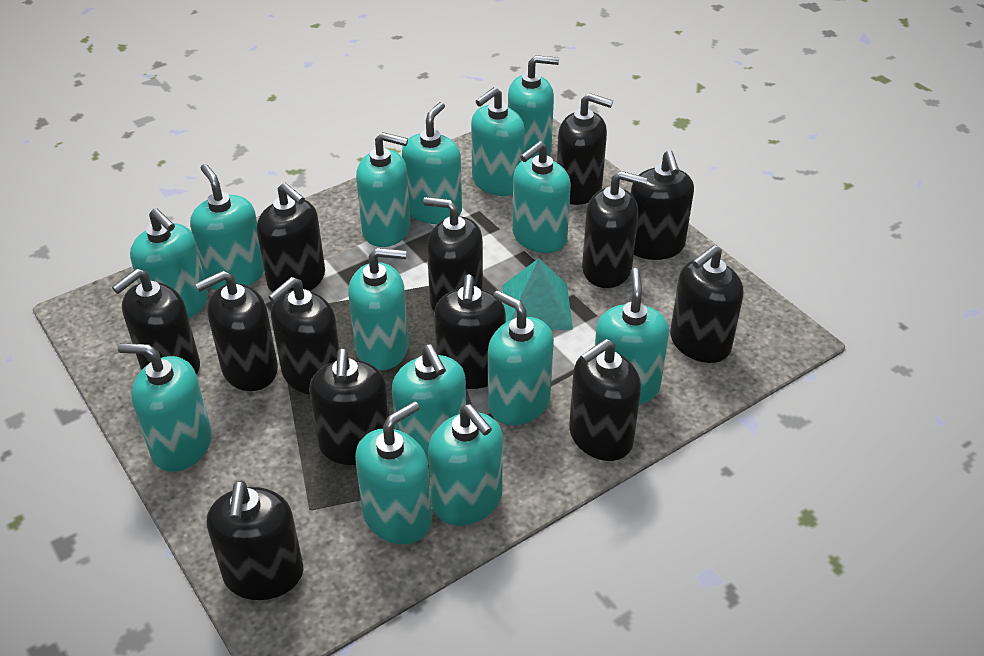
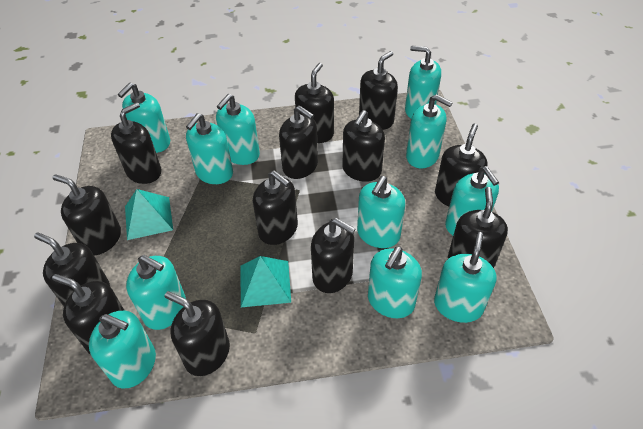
turquoise pyramid: 1 -> 2
turquoise soap dispenser: 14 -> 11

